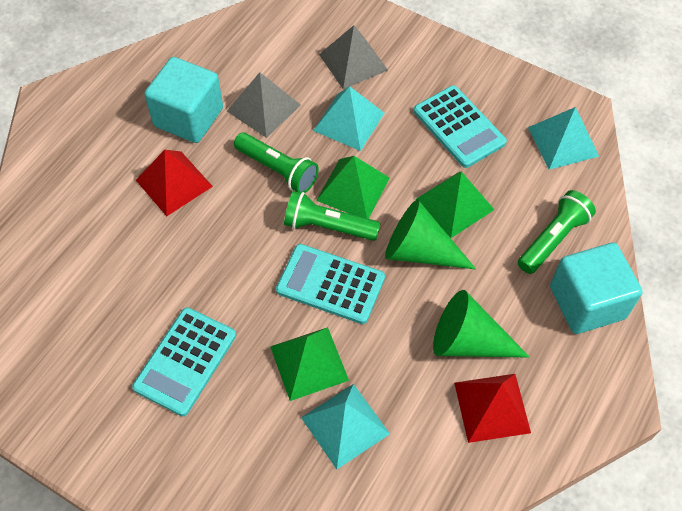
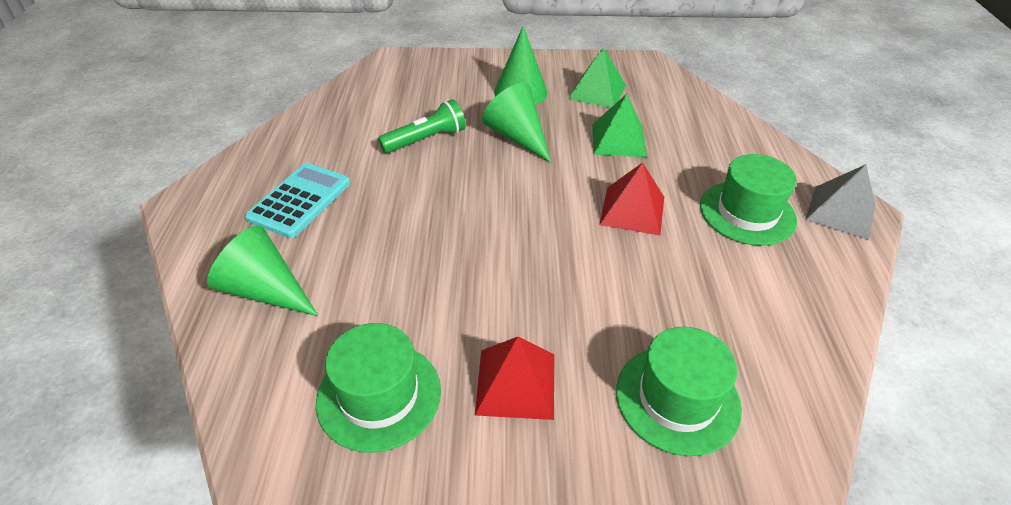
green cone: 2 -> 3
green flashlight: 3 -> 1
green hat: 0 -> 3
green pyramid: 3 -> 2
grey pyramid: 2 -> 1
turquoise calculator: 3 -> 1
turquoise cube: 2 -> 0
turquoise pyramid: 3 -> 0

